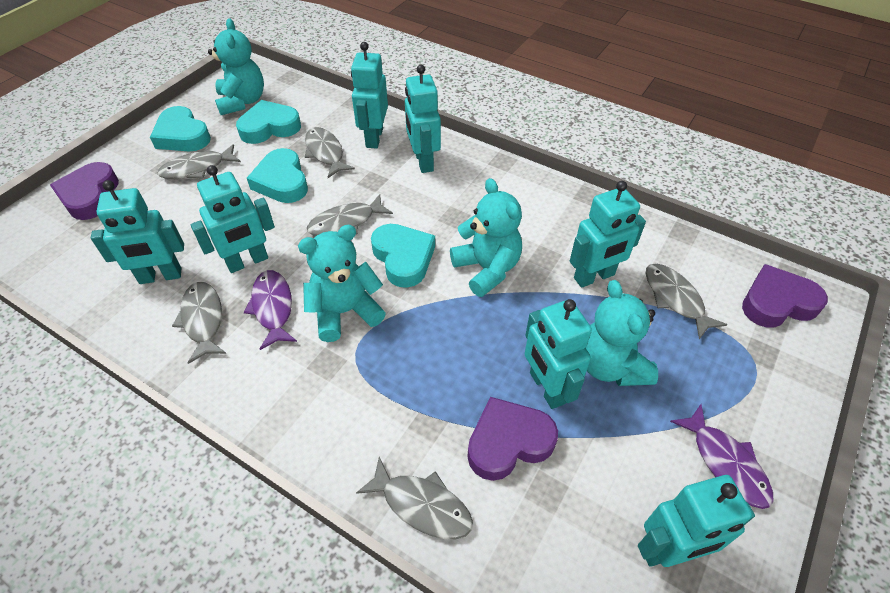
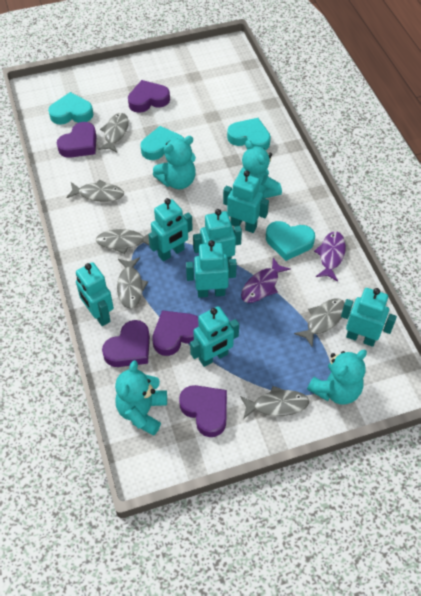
purple heart: 3 -> 5

